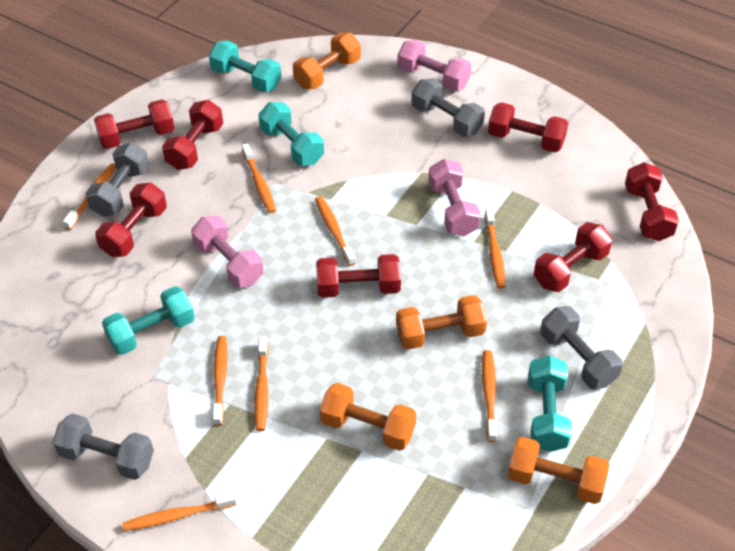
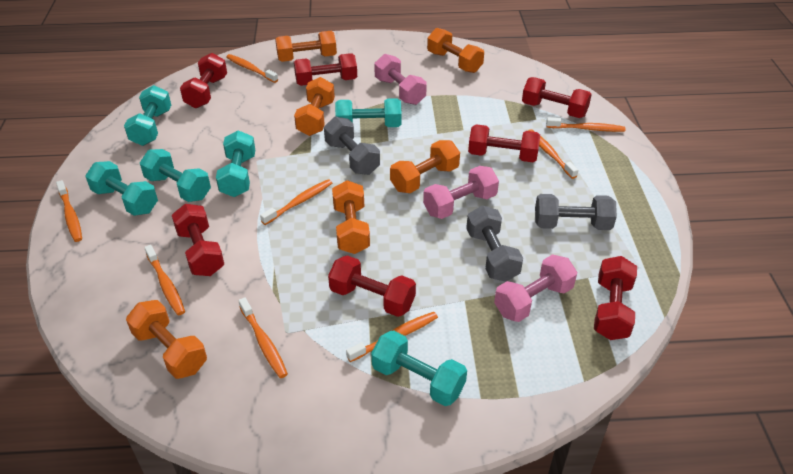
grey dumbbell: 4 -> 3
orange dumbbell: 4 -> 6
turquoise dumbbell: 4 -> 6

